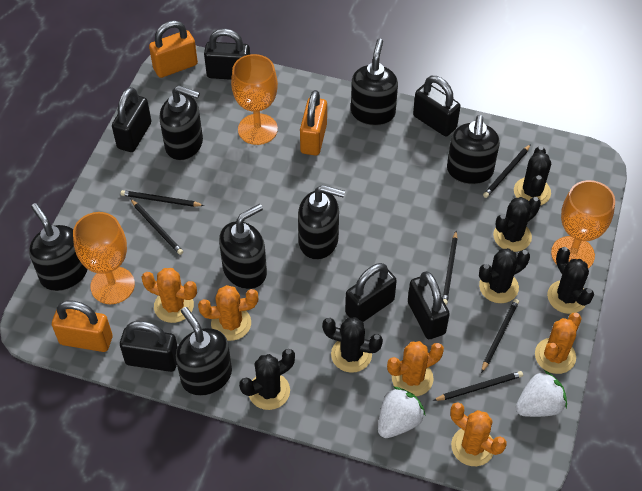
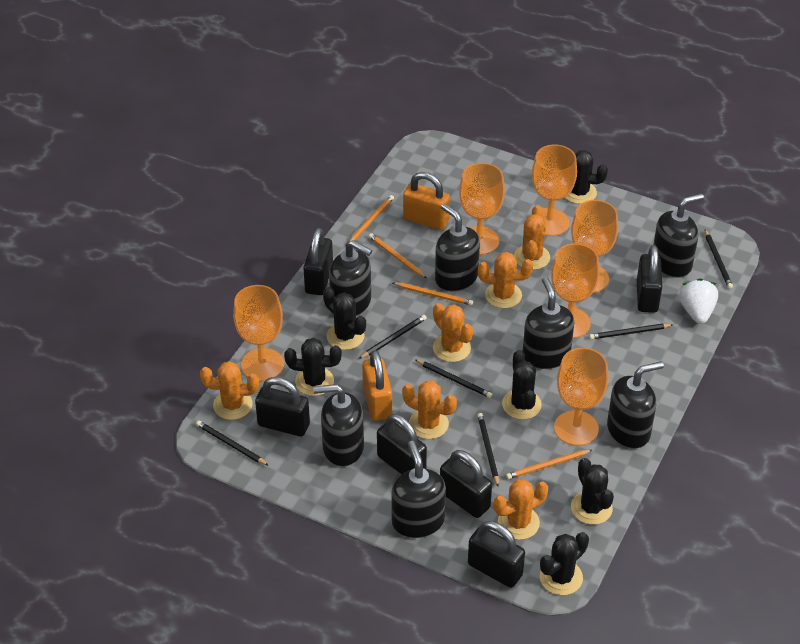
orange cactus: 5 -> 6
orange goblet: 3 -> 6
orange padlock: 3 -> 2
orange pencil: 0 -> 4
white strawberry: 2 -> 1

